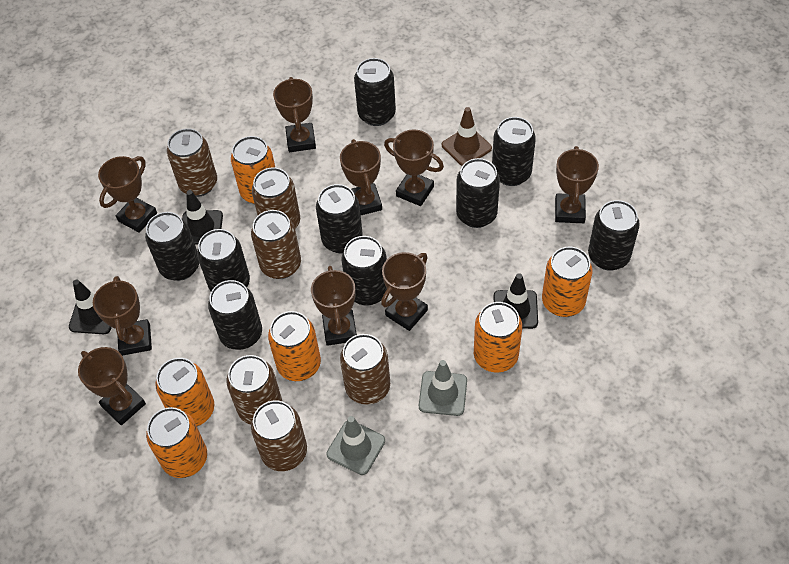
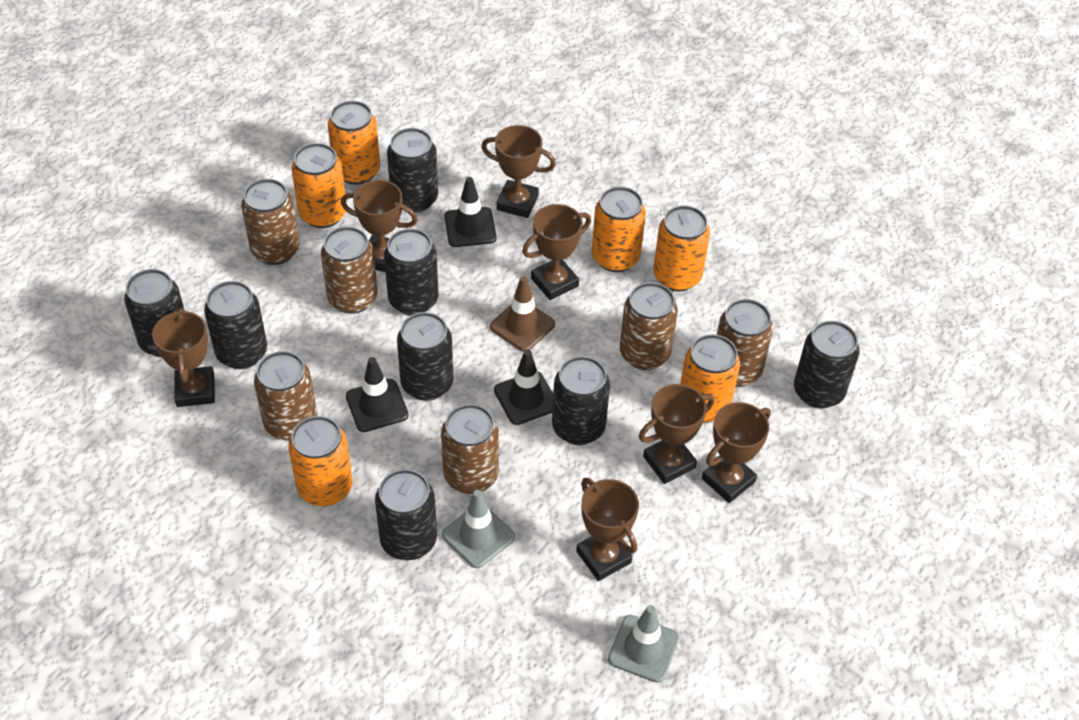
black can: 9 -> 8
brown trophy: 9 -> 7

